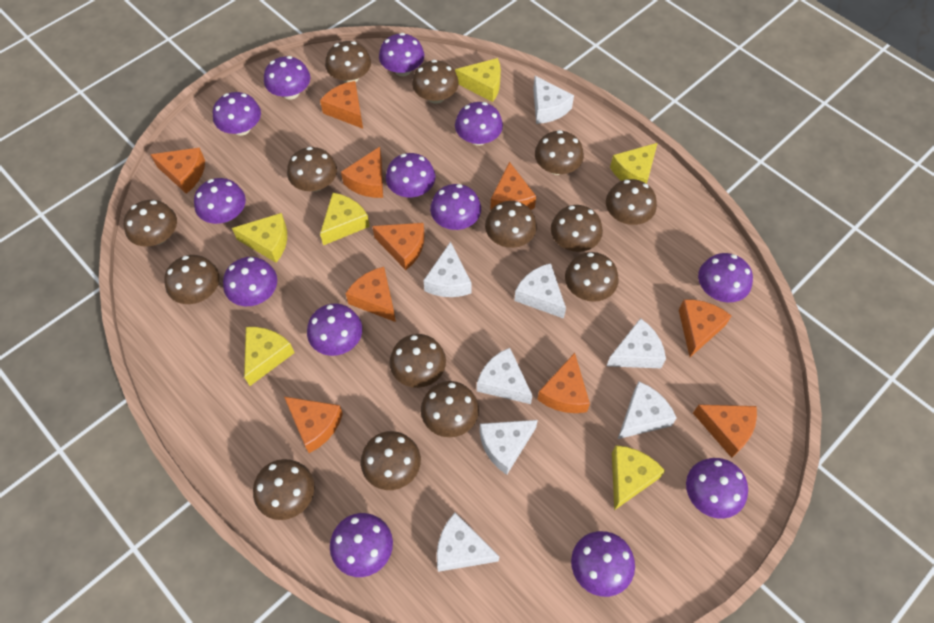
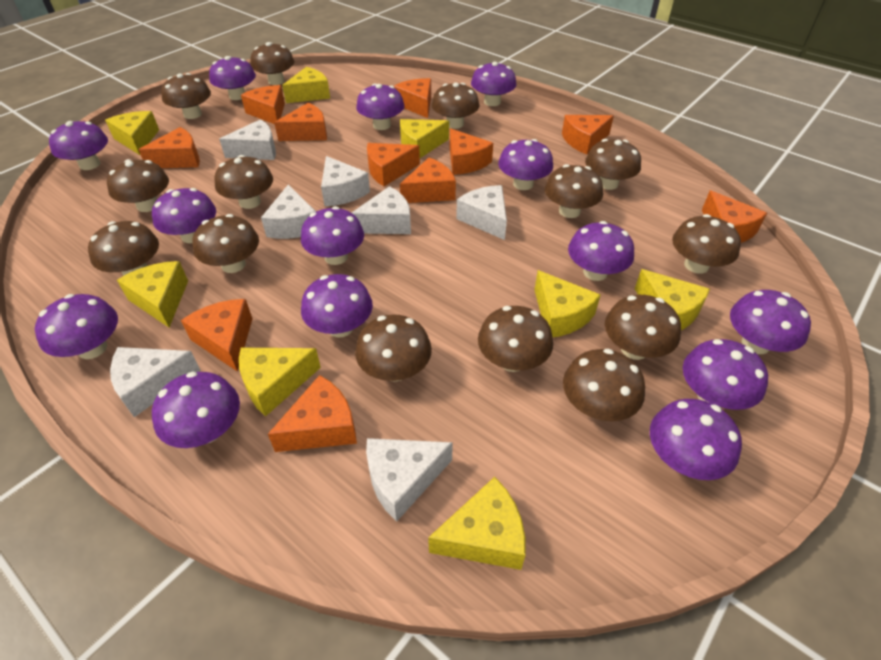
orange cheese: 10 -> 11
purple mushroom: 13 -> 14
white cheese: 8 -> 7
yellow cheese: 6 -> 8

